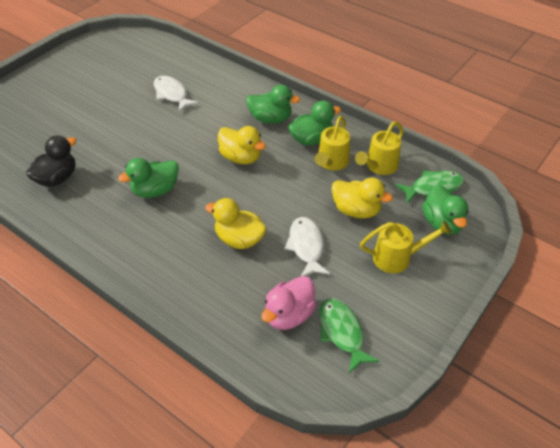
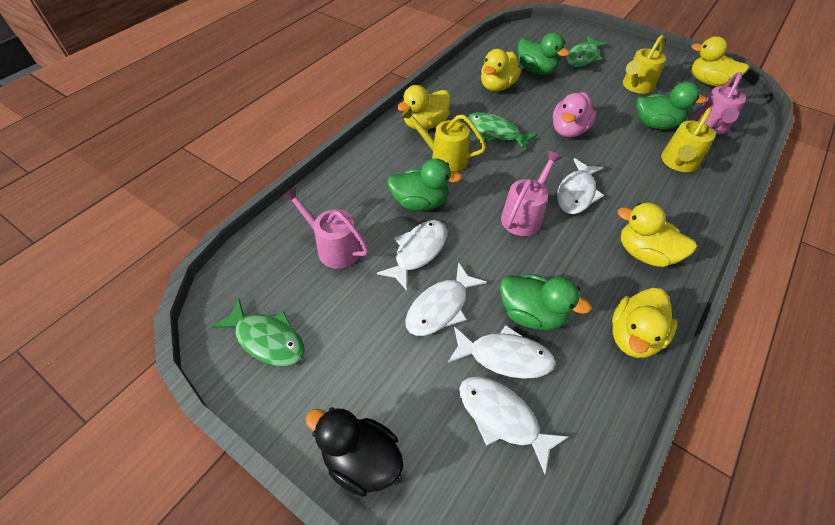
green fish: 2 -> 3
pink watering can: 0 -> 3
white fish: 2 -> 5
yellow duck: 3 -> 5

